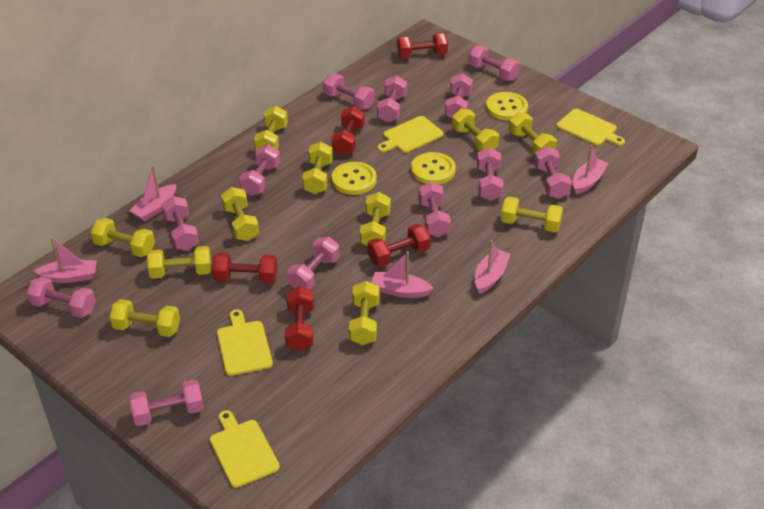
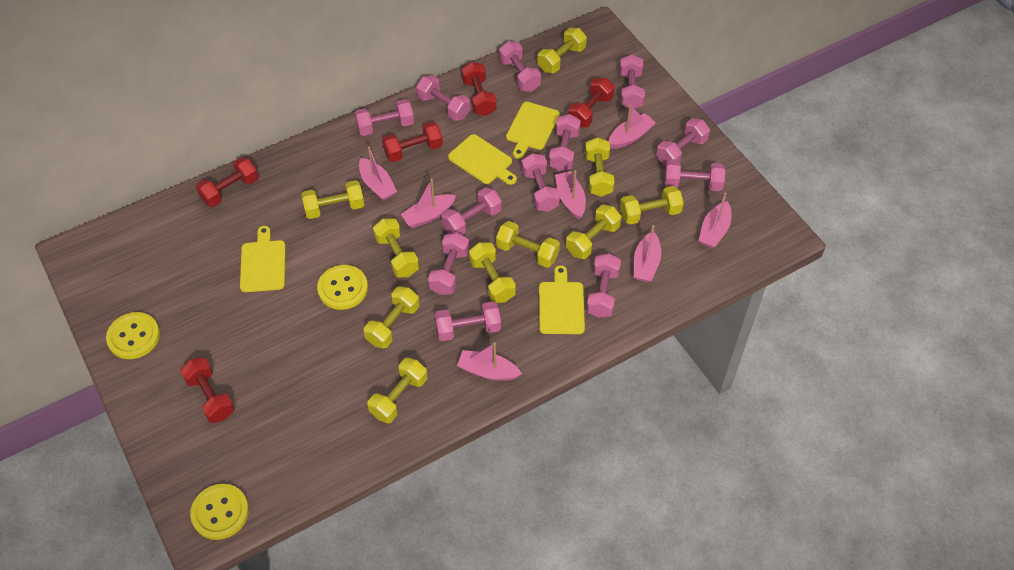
pink boat: 5 -> 7
yellow dumbbell: 11 -> 10

